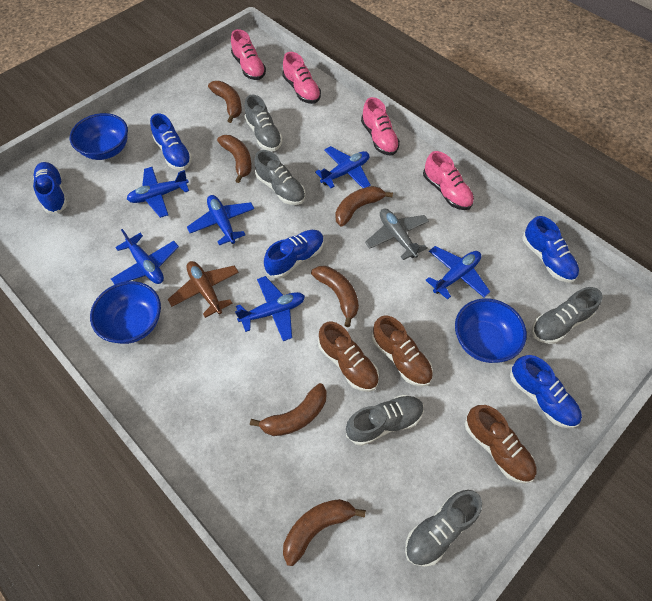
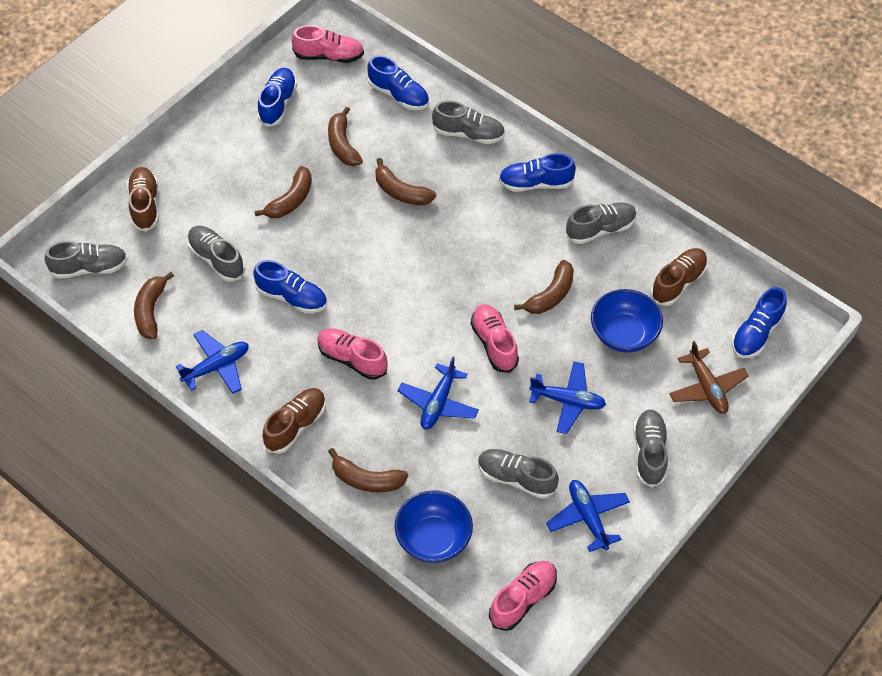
blue bowl: 3 -> 2
blue plane: 6 -> 4
grey plane: 1 -> 0
grey shoe: 5 -> 6

